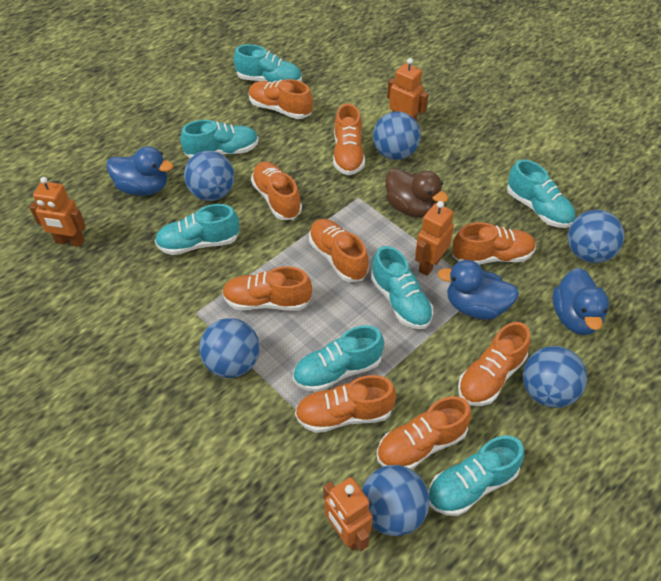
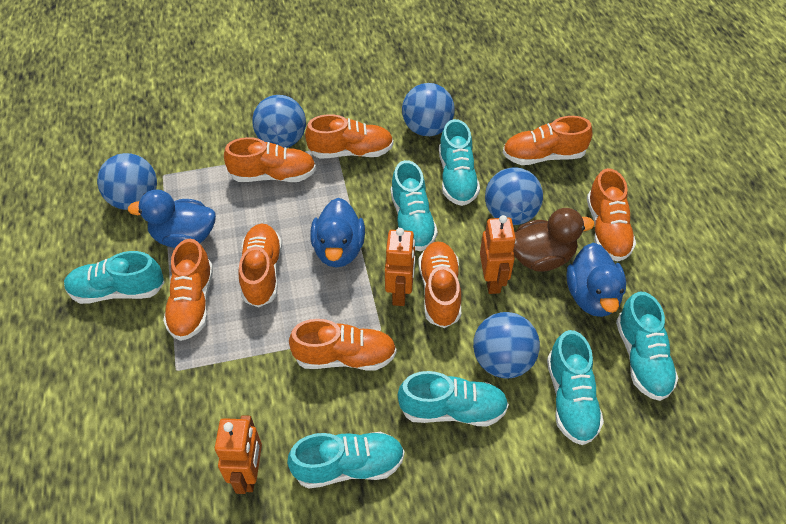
blue ball: 6 -> 5
orange robot: 4 -> 3
orange shoe: 9 -> 8

